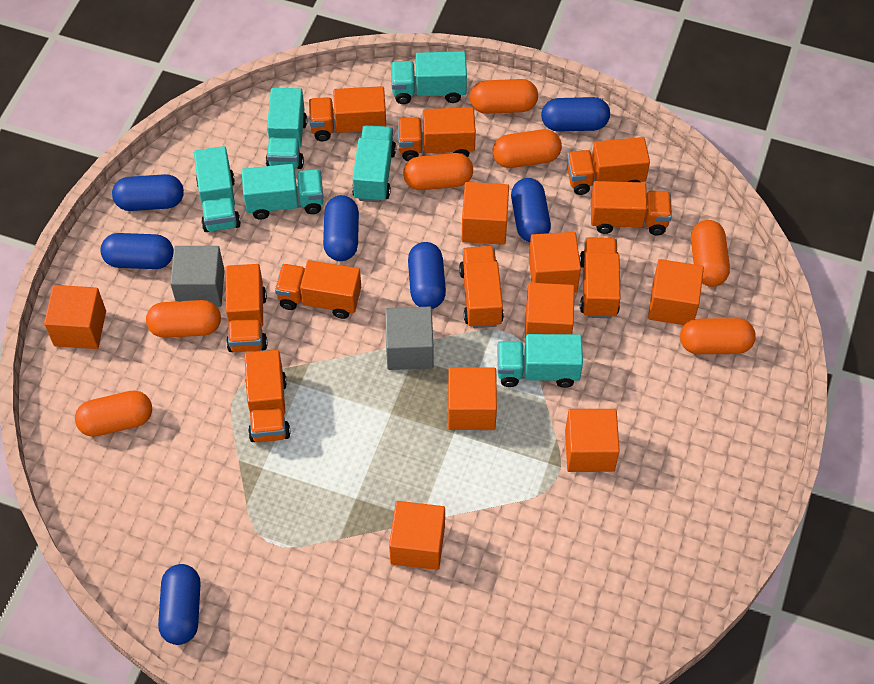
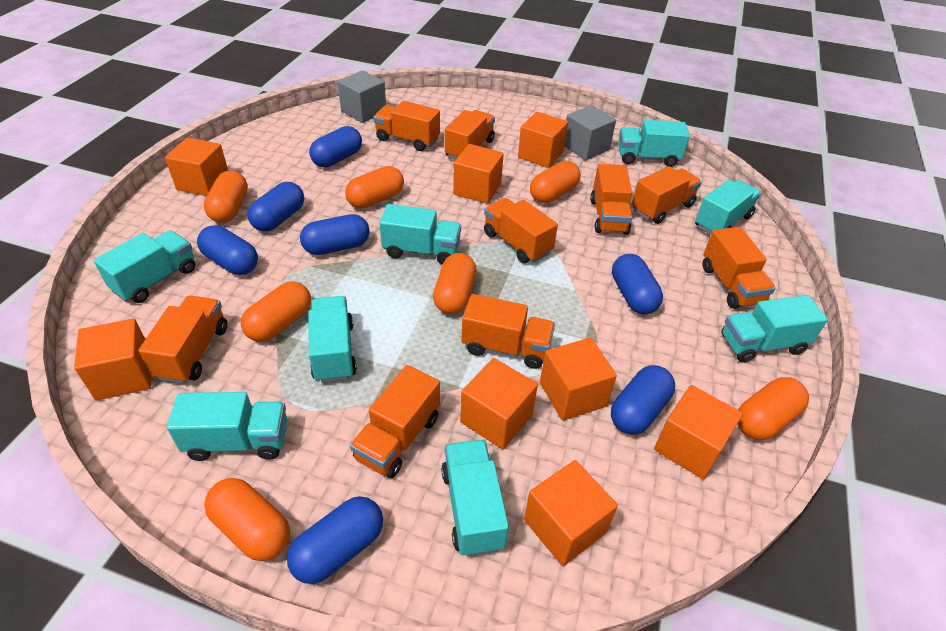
turquoise truck: 6 -> 8

